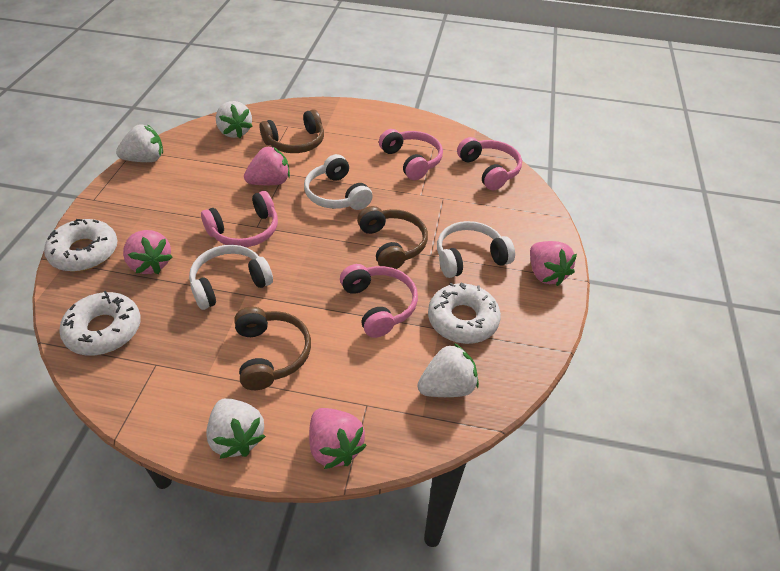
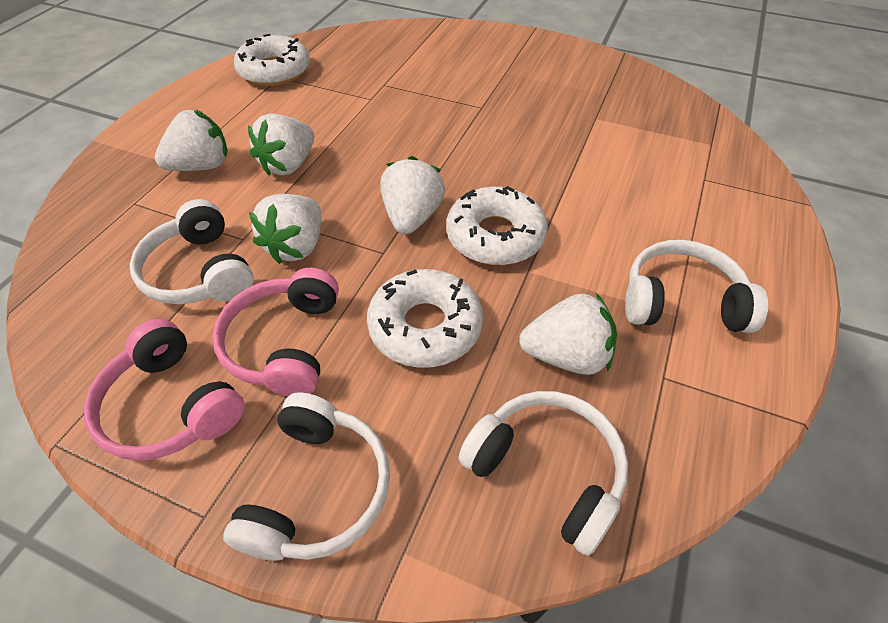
brown headphones: 3 -> 0
pink headphones: 4 -> 2
pink strawberry: 4 -> 0
white headphones: 3 -> 4
white strawberry: 4 -> 5

